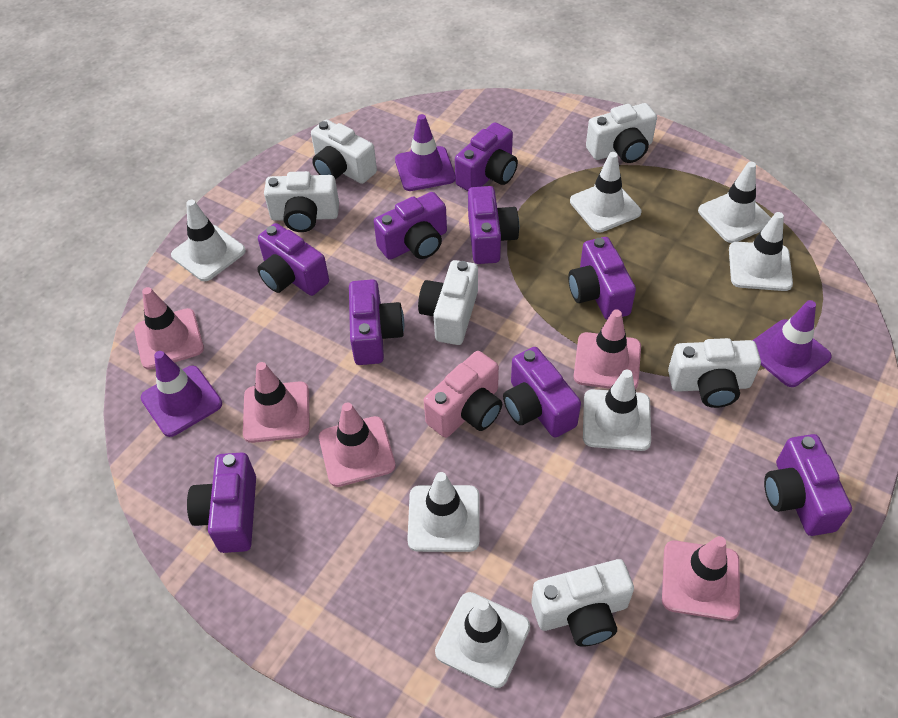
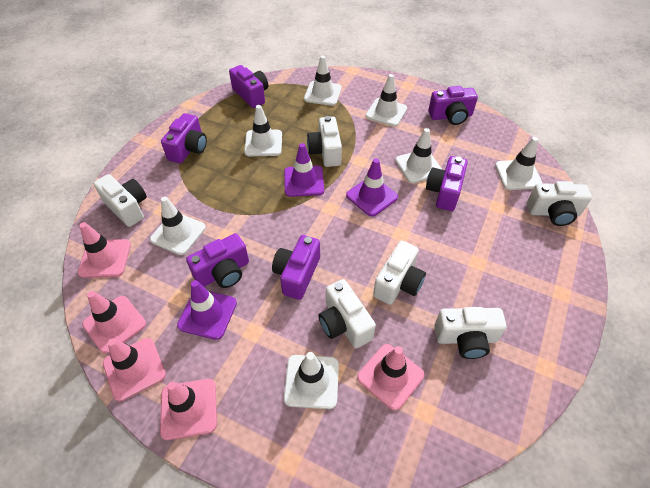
pink camera: 1 -> 0
purple camera: 9 -> 6

